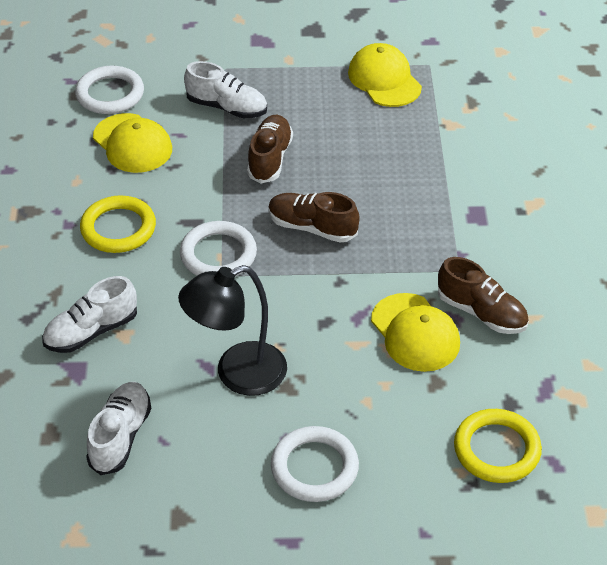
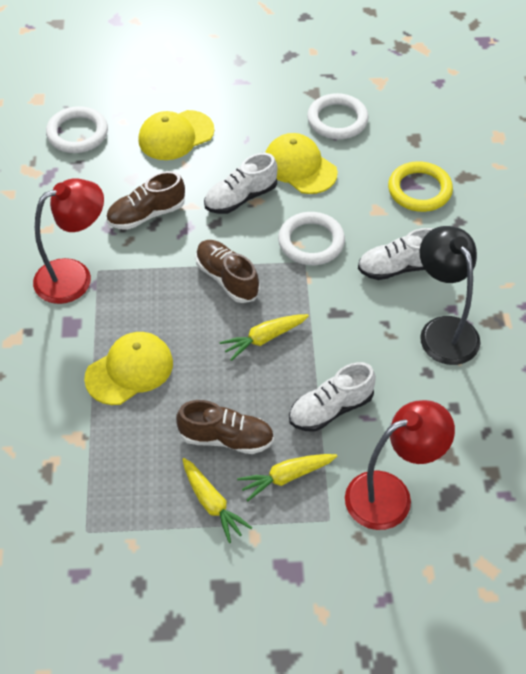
red lamp: 0 -> 2
yellow carrot: 0 -> 3
yellow ring: 2 -> 1

